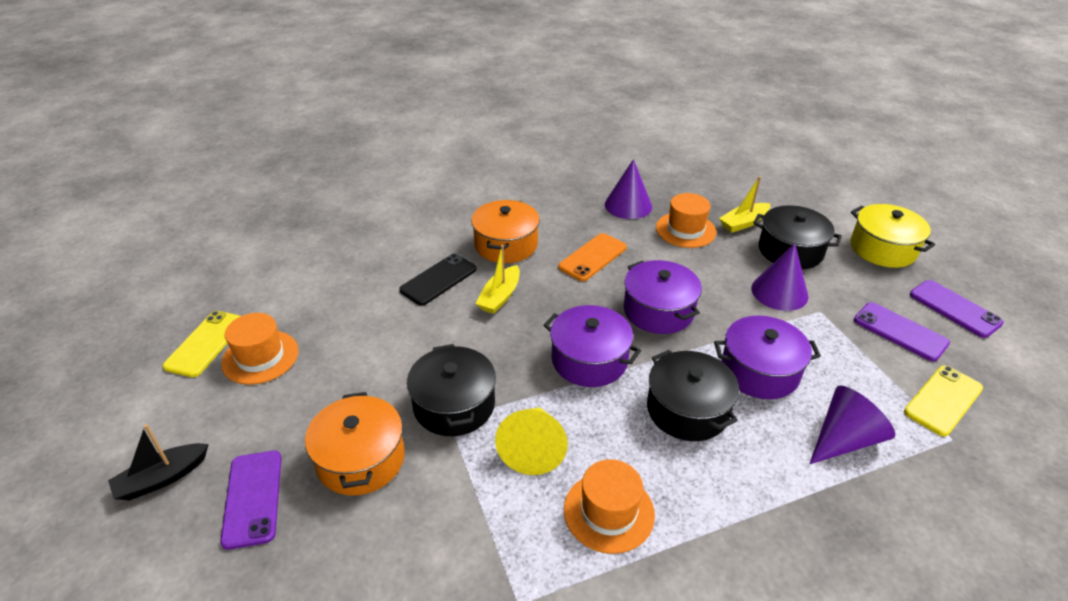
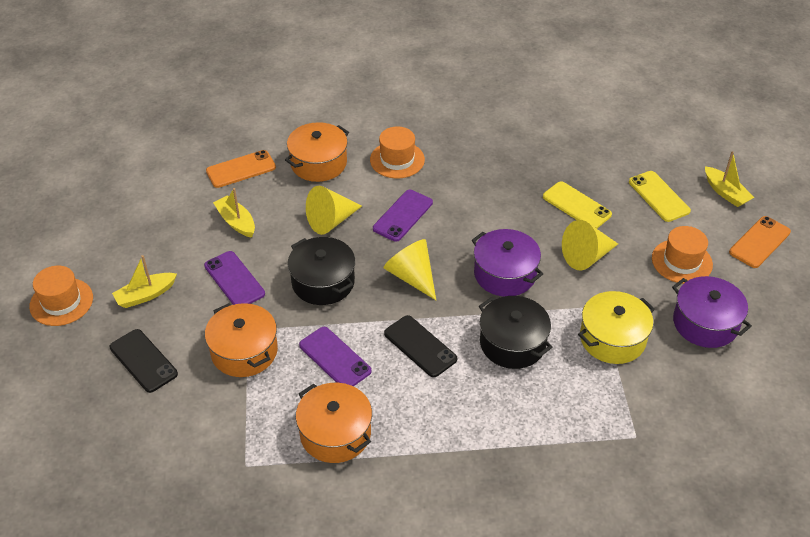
black boat: 1 -> 0
black phone: 1 -> 2
black pot: 3 -> 2
orange phone: 1 -> 2
orange pot: 2 -> 3
purple cone: 3 -> 0
purple pot: 3 -> 2
yellow boat: 2 -> 3
yellow cone: 1 -> 3

